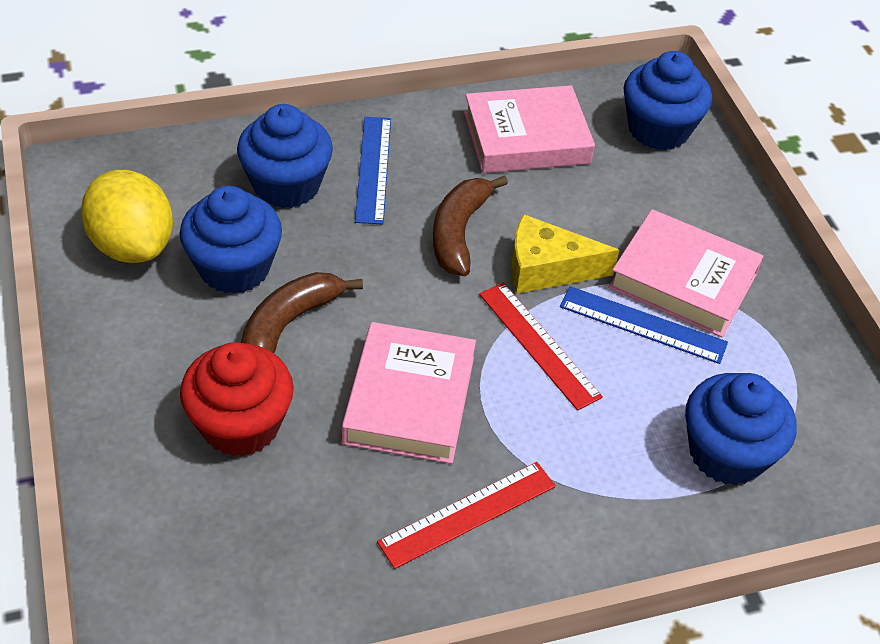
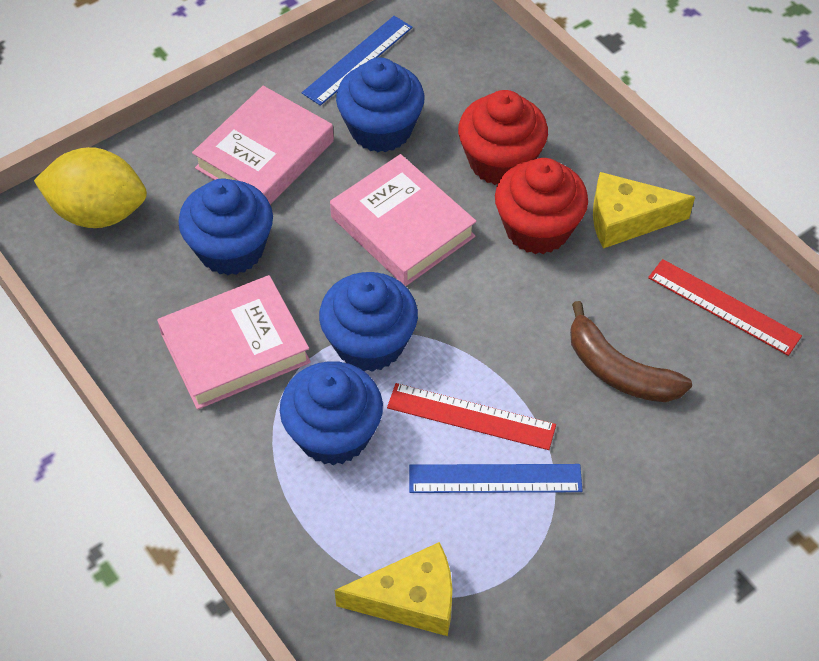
brown banana: 2 -> 1
red cupcake: 1 -> 2
yellow cheese: 1 -> 2

